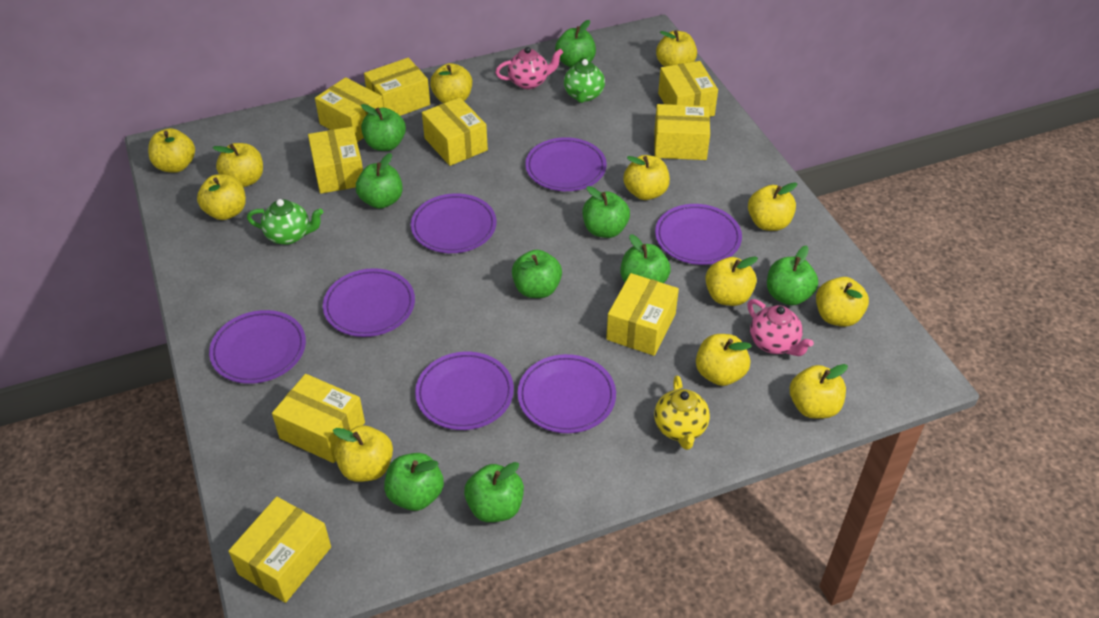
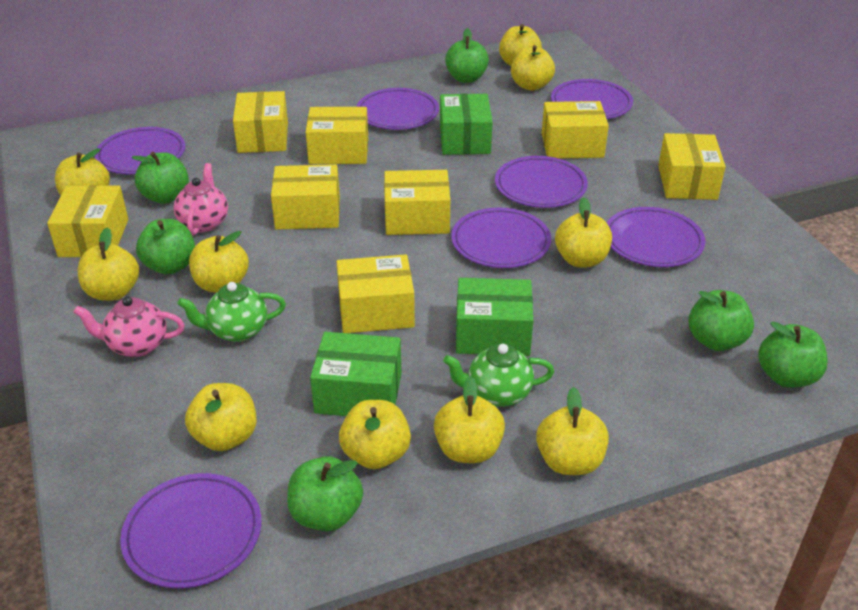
green apple: 9 -> 6
green box: 0 -> 3
yellow apple: 12 -> 10
yellow box: 9 -> 8
yellow teapot: 1 -> 0

